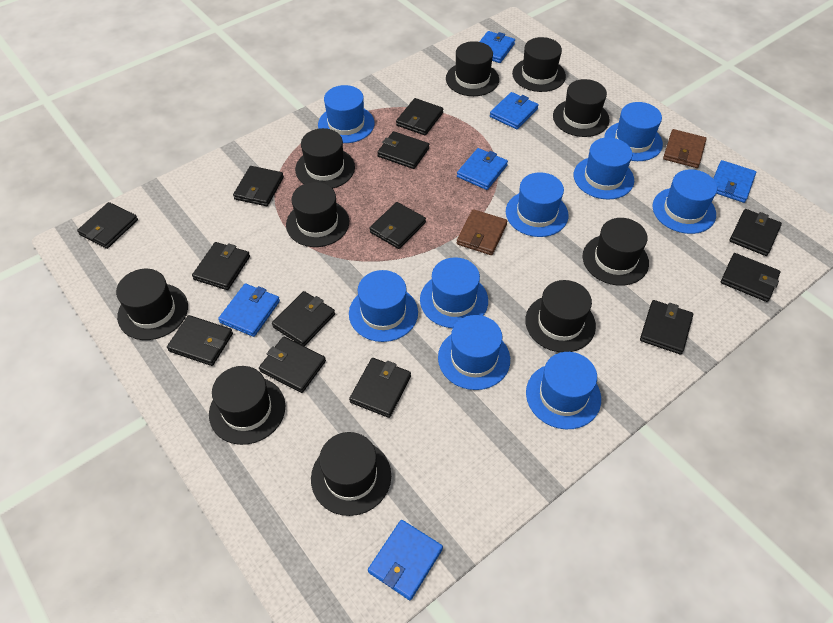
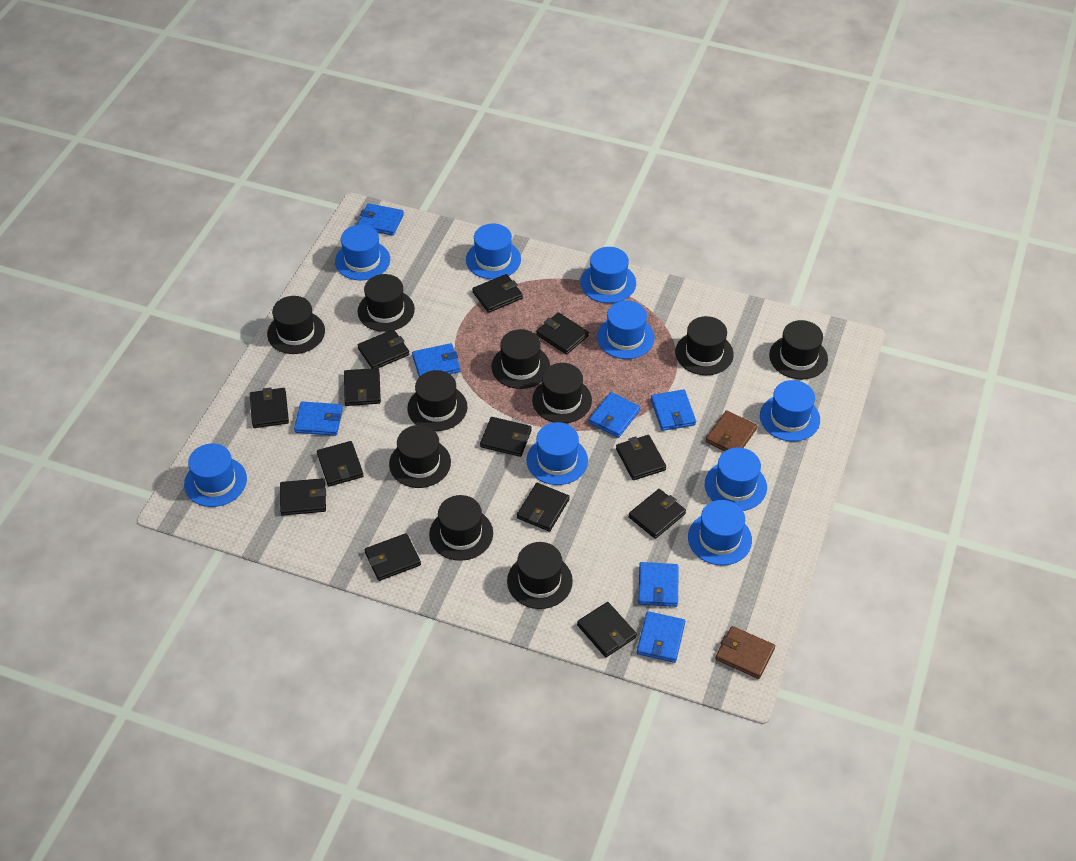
blue wallet: 6 -> 7

